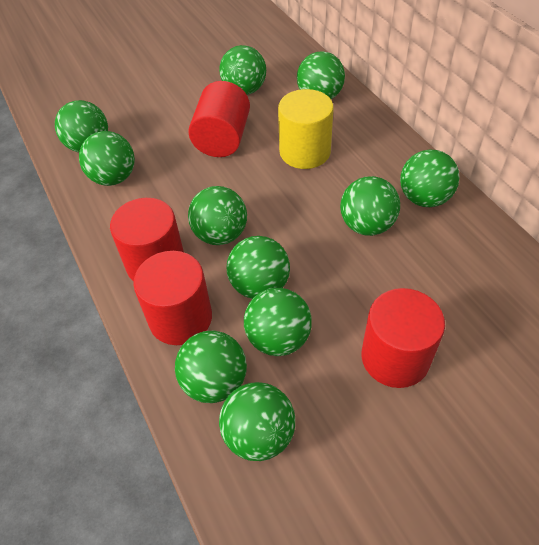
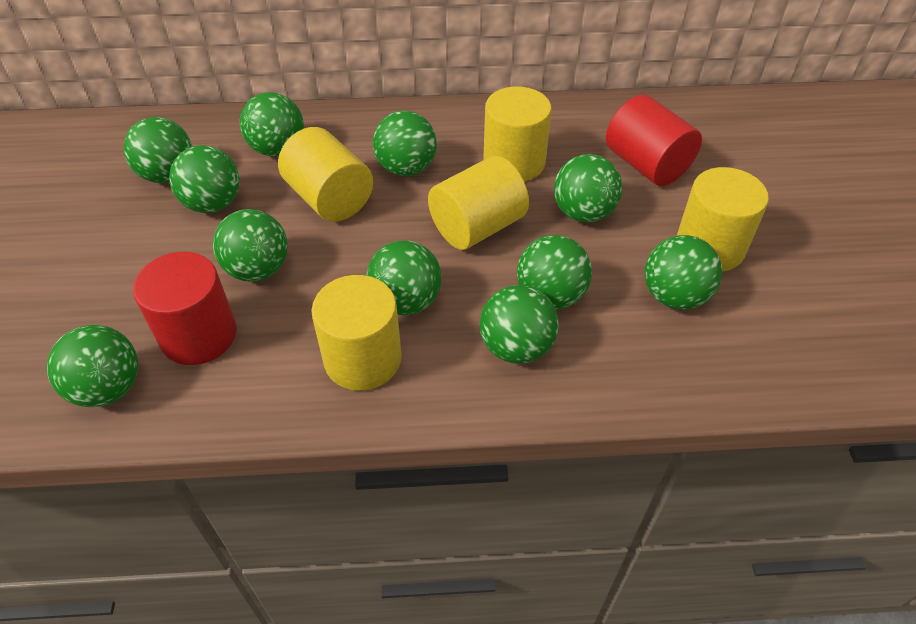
red cylinder: 4 -> 2
yellow cylinder: 1 -> 5

